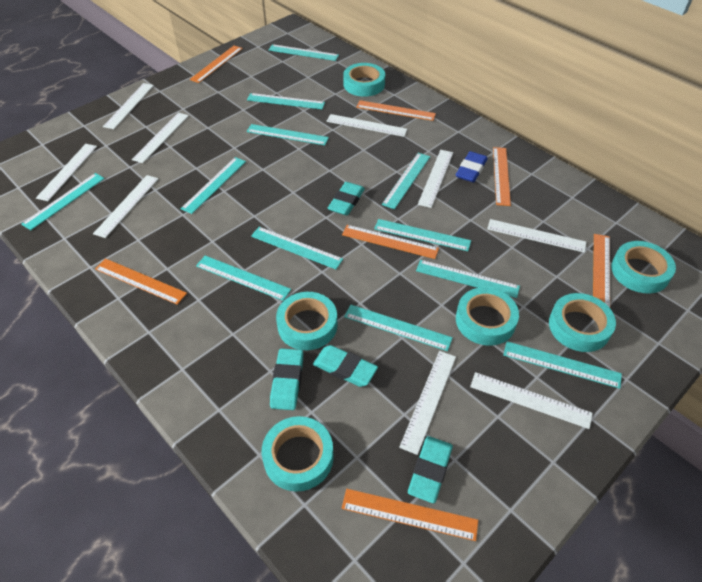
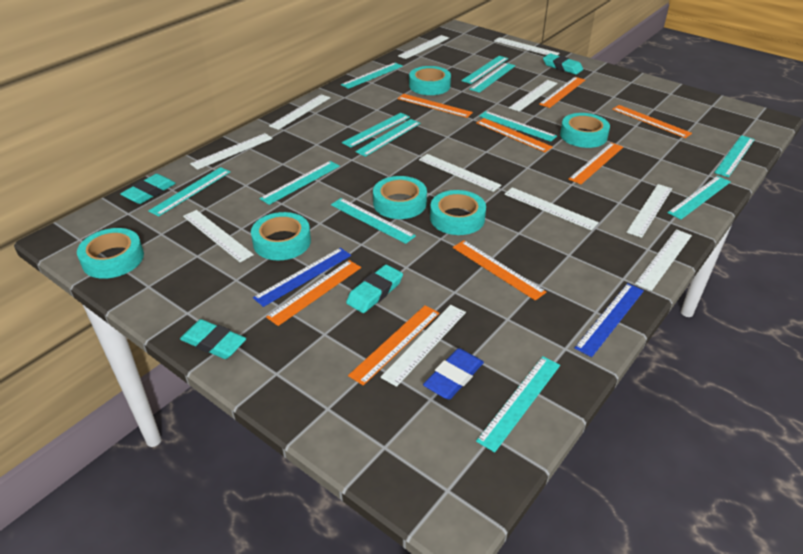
blue ruler: 0 -> 2
orange ruler: 7 -> 8
white ruler: 9 -> 11

